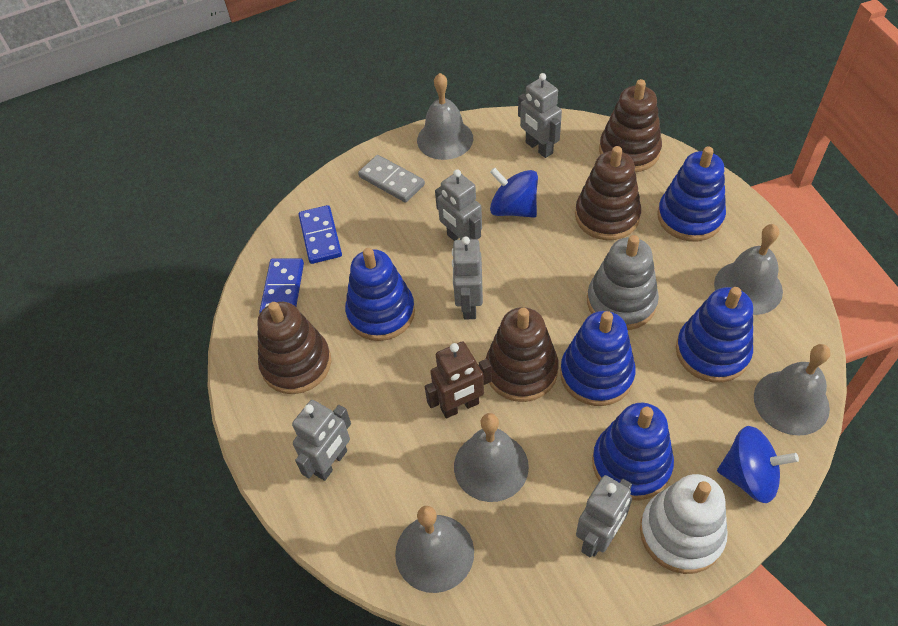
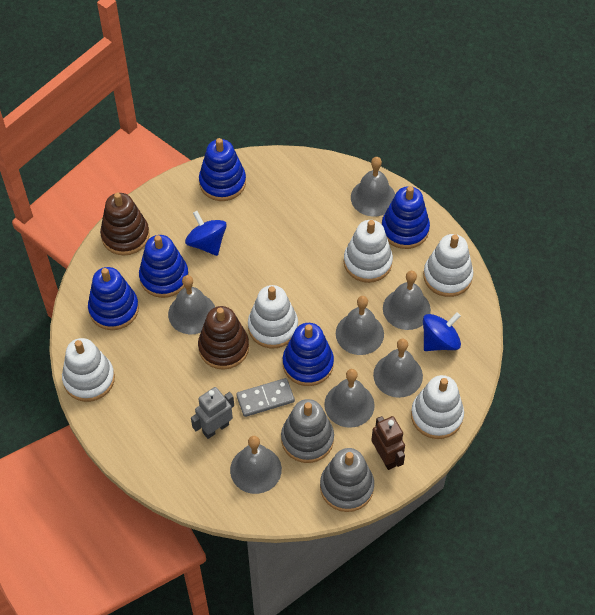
blue domino: 2 -> 0
brown stacking toy: 4 -> 2
grey bell: 5 -> 7
grey robot: 5 -> 1
grey stacking toy: 1 -> 2
white stacking toy: 1 -> 5

